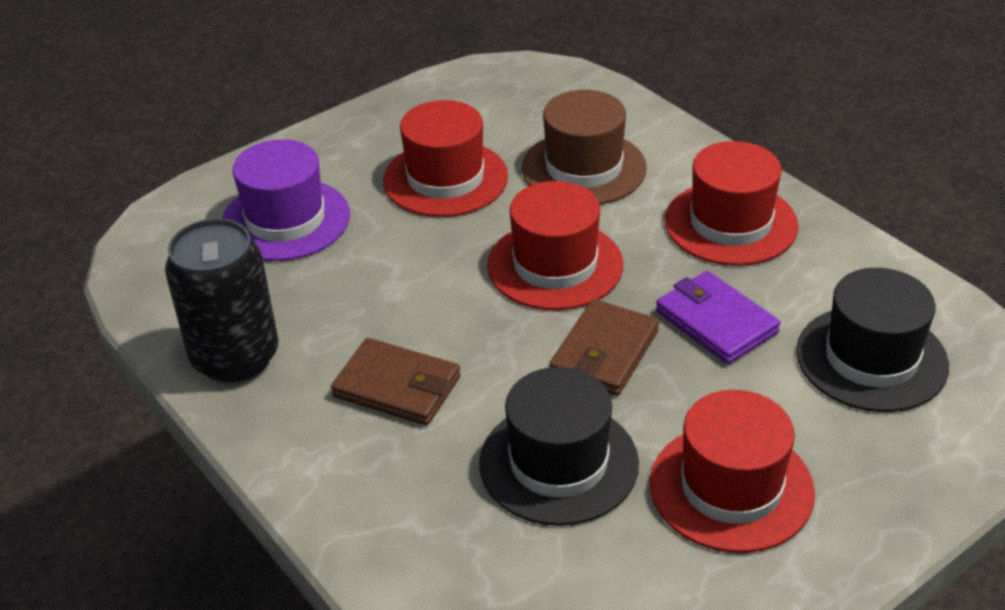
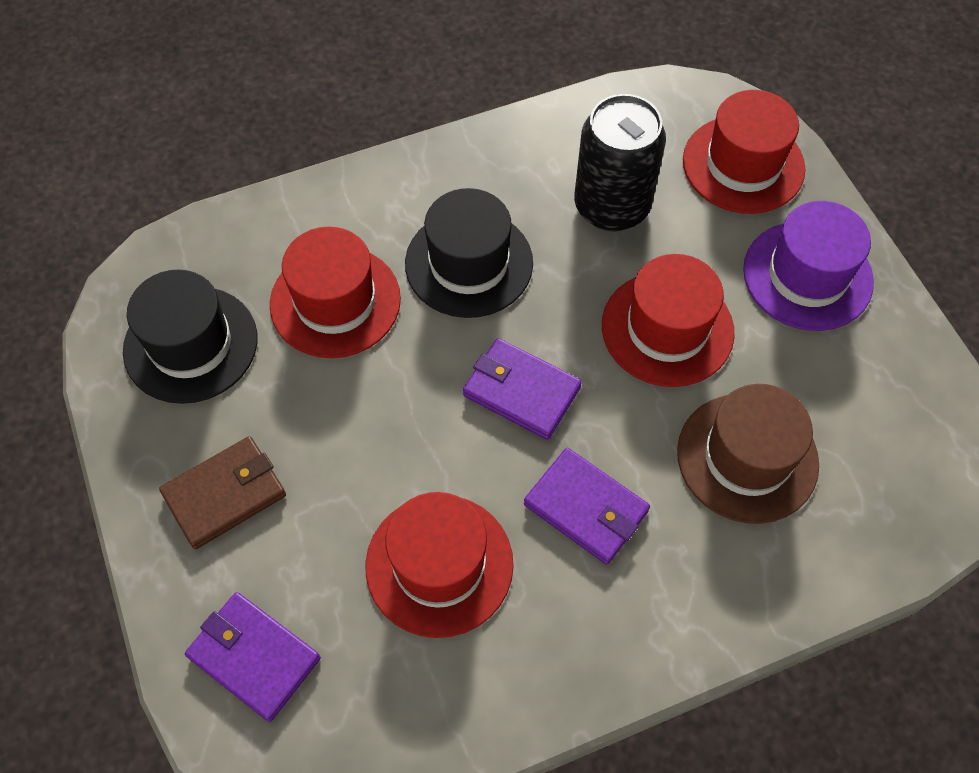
brown wallet: 2 -> 1
purple wallet: 1 -> 3

